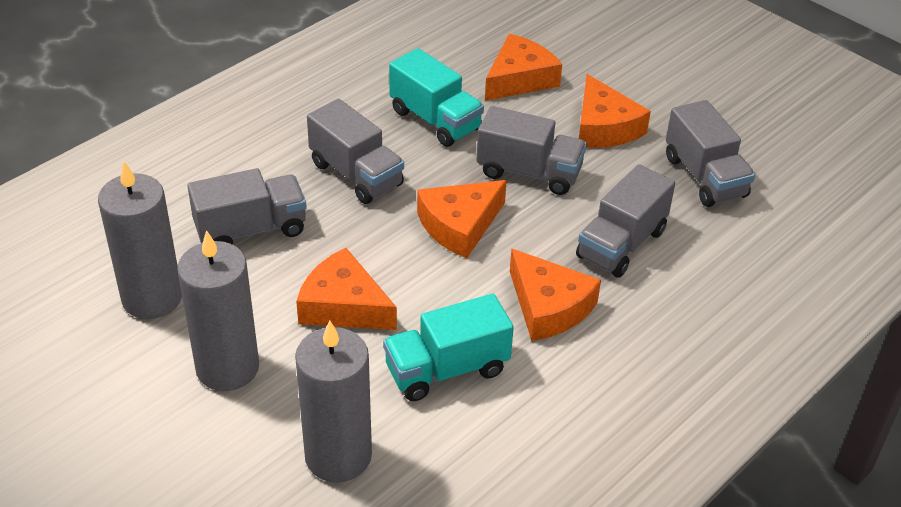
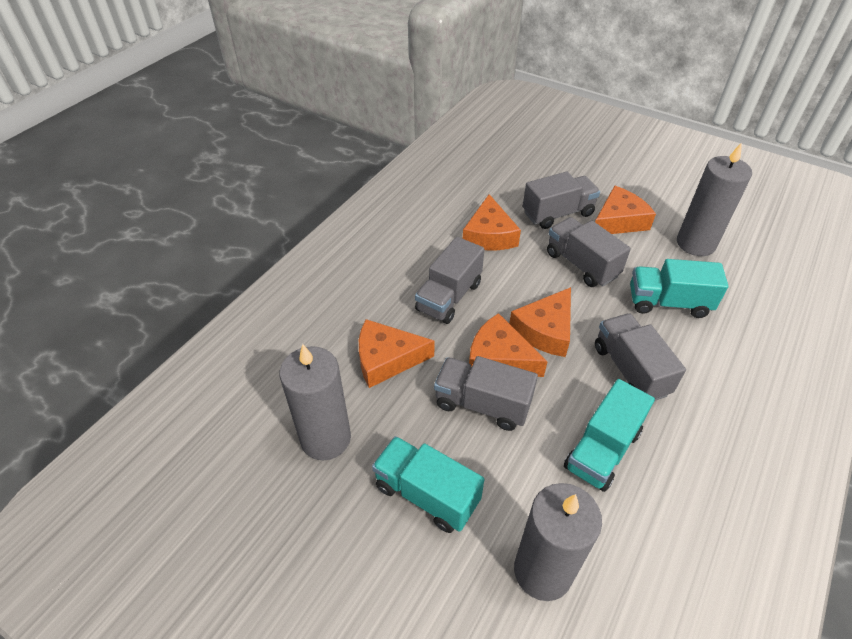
turquoise truck: 2 -> 3

